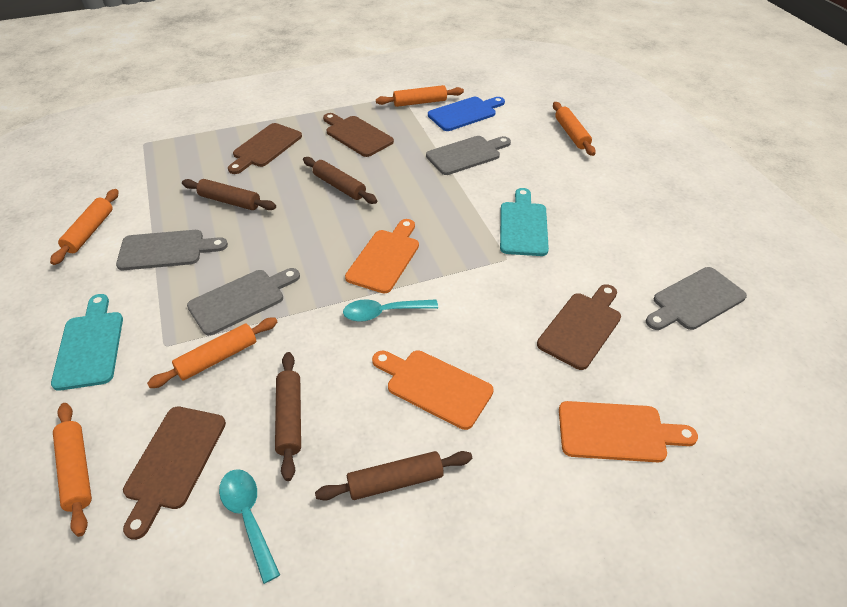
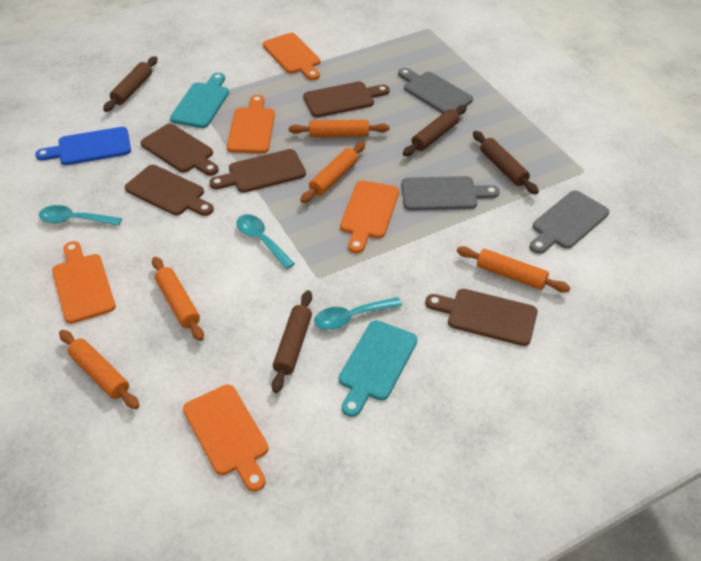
brown cutting board: 4 -> 5
grey cutting board: 4 -> 3
orange cutting board: 3 -> 5
turquoise spoon: 2 -> 3

